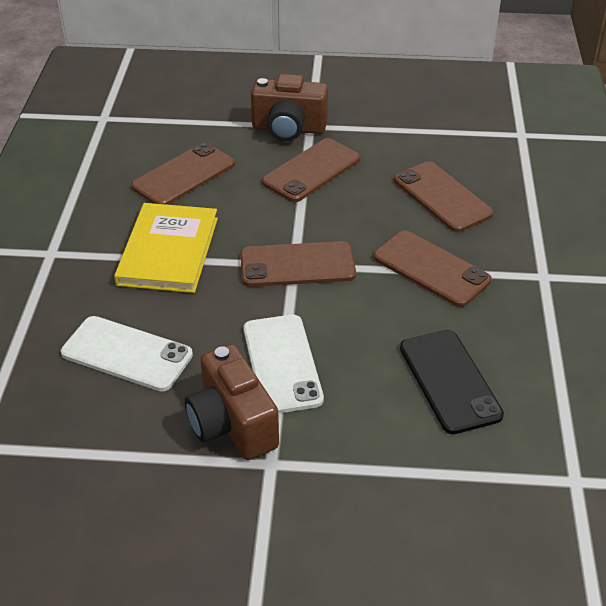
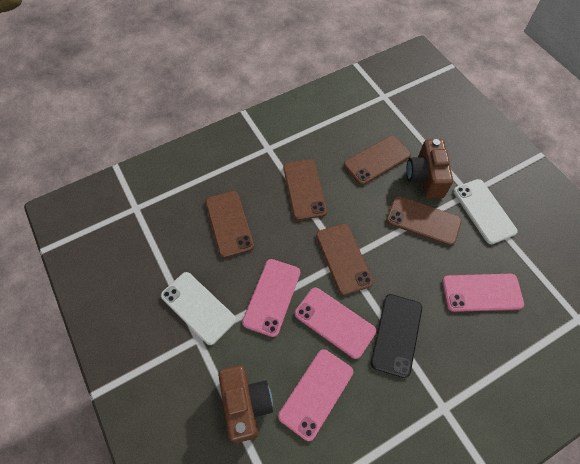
pink phone: 0 -> 4
yellow book: 1 -> 0

